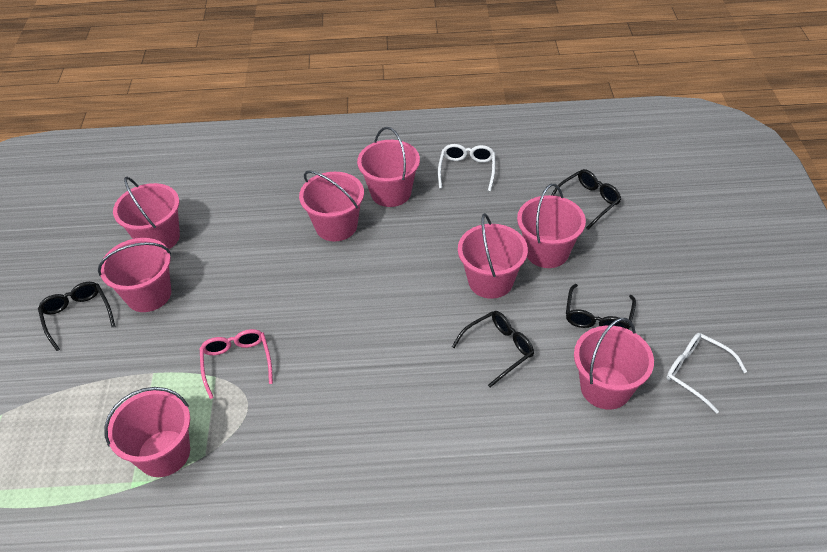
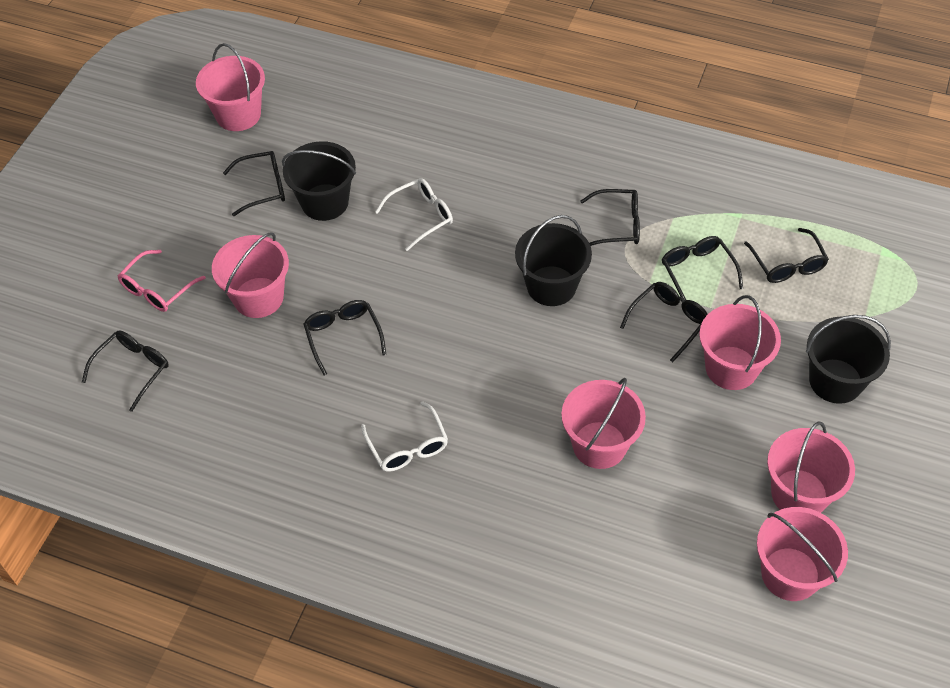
black bucket: 0 -> 3
black glasses: 4 -> 7
pink bucket: 8 -> 6

